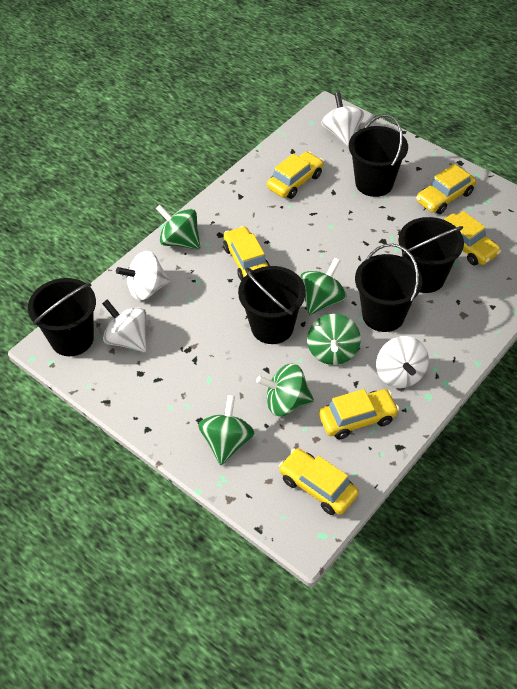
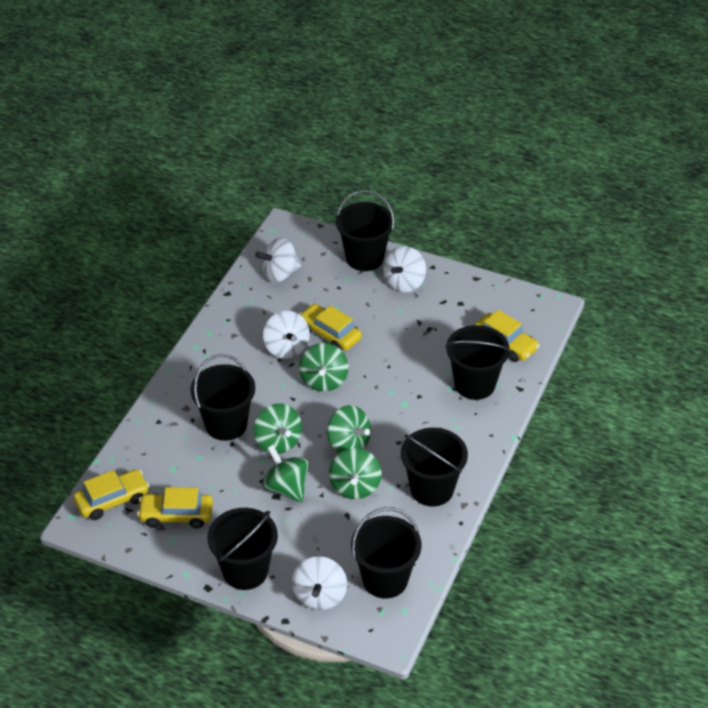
black bucket: 5 -> 6
yellow car: 6 -> 4

